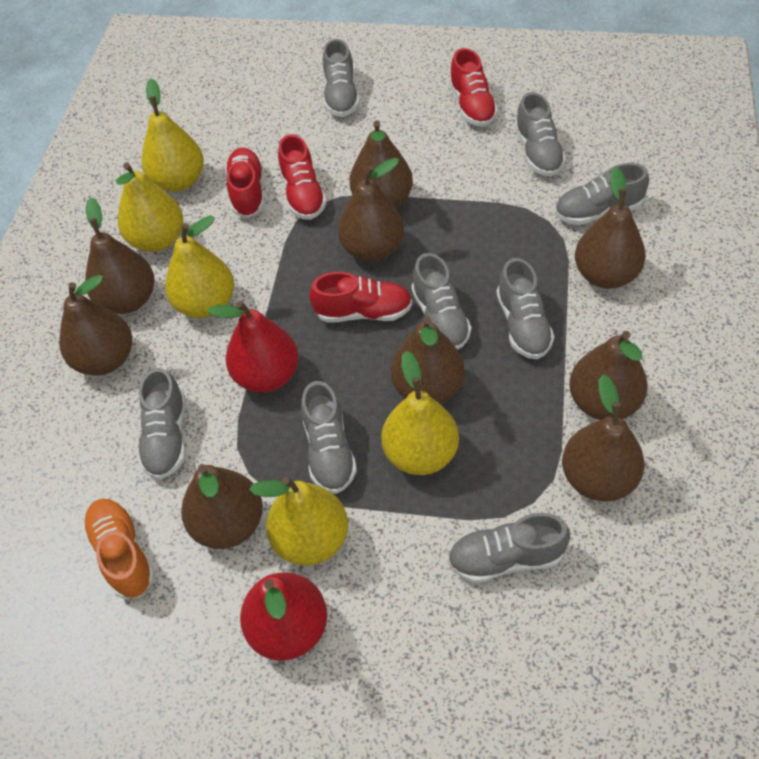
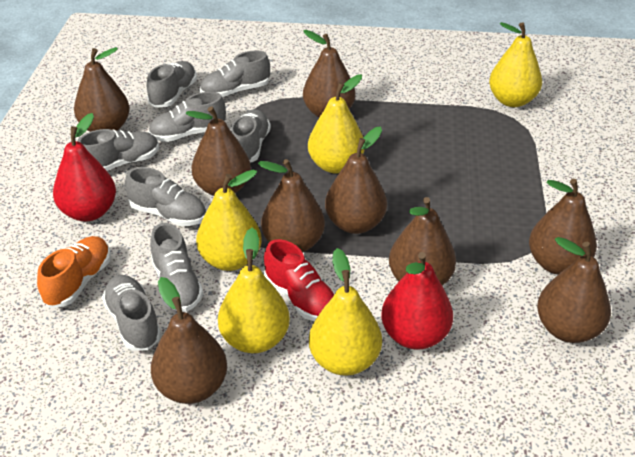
red shoe: 4 -> 1

